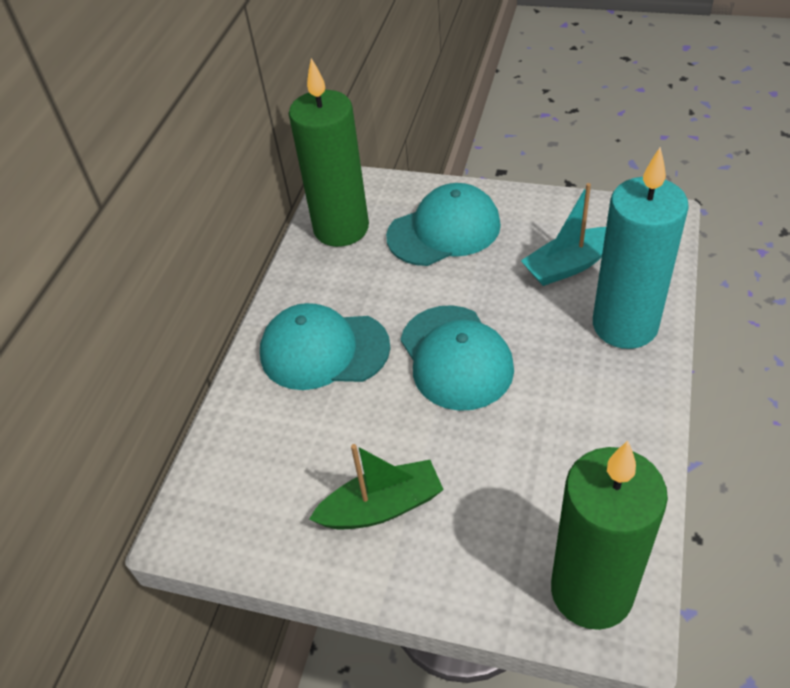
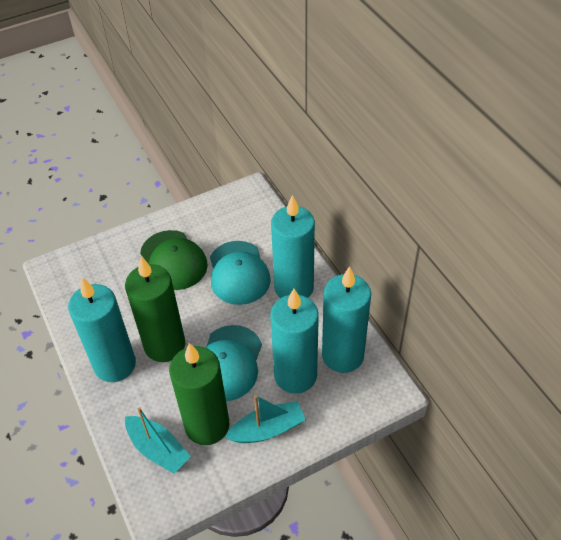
green boat: 1 -> 0
green cap: 0 -> 1
turquoise boat: 1 -> 2
turquoise candle: 1 -> 4
turquoise cap: 3 -> 2

